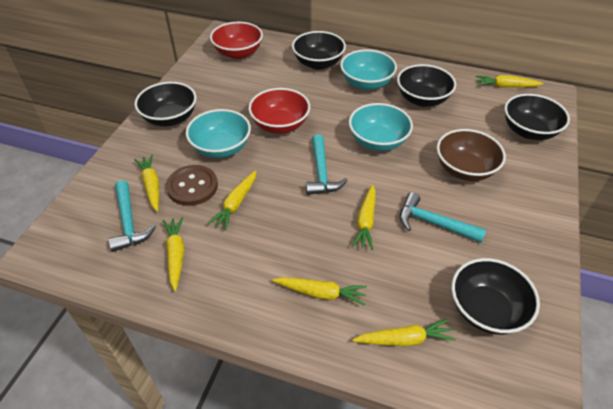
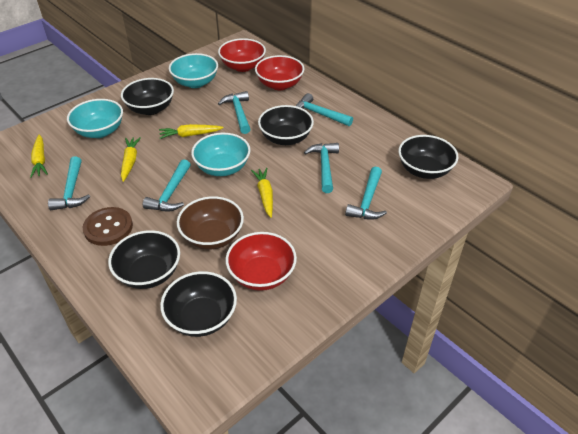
red bowl: 2 -> 3
turquoise hammer: 3 -> 6
yellow carrot: 7 -> 4

